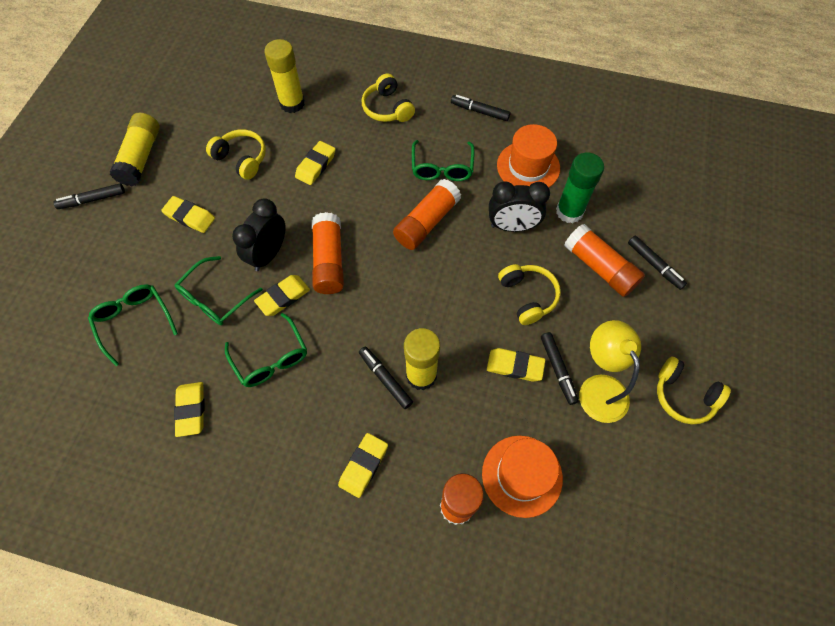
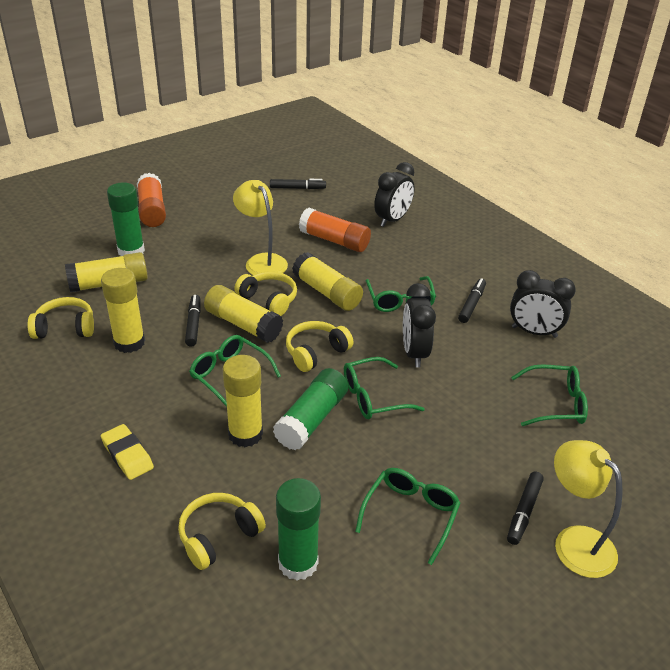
black clock: 2 -> 3
black marker: 5 -> 4
green glasses: 4 -> 5
green glue stick: 1 -> 3
orange glue stick: 4 -> 2
orange hat: 2 -> 0
yellow eraser: 6 -> 1
yellow glue stick: 3 -> 5
yellow lamp: 1 -> 2

